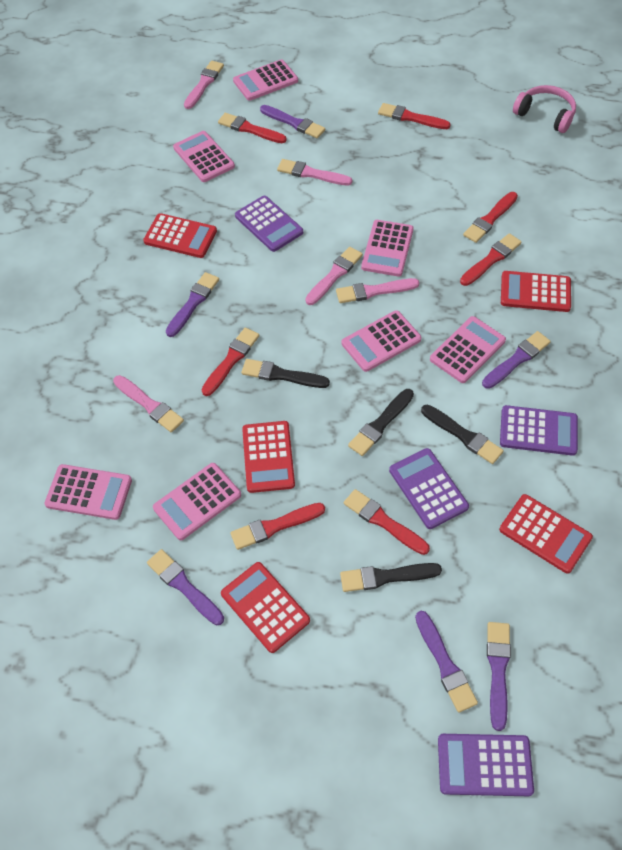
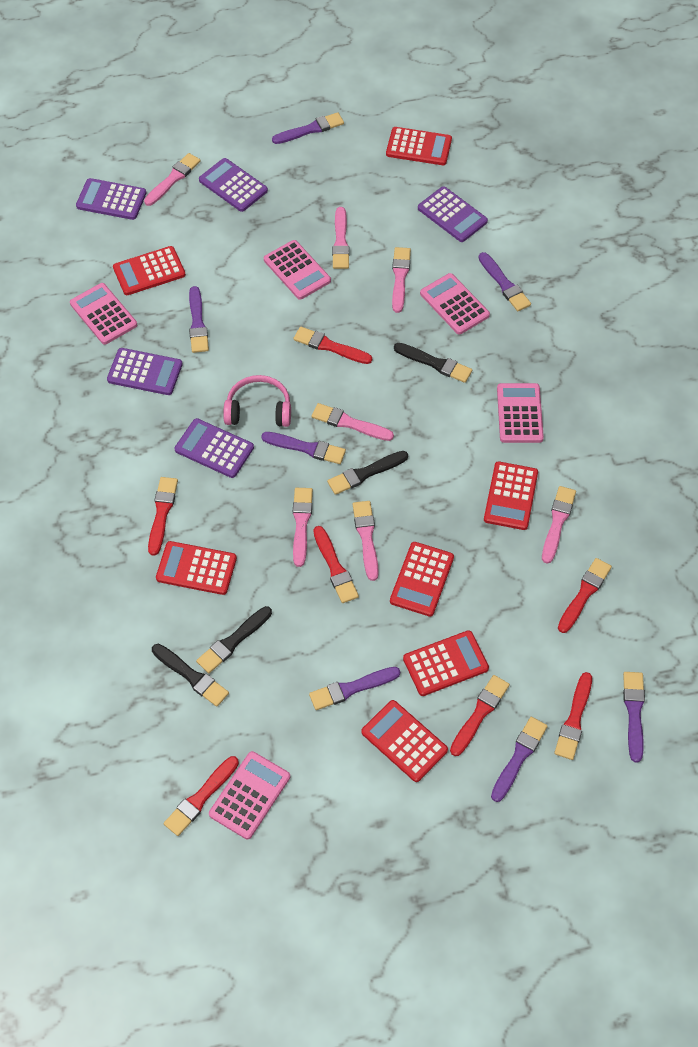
pink brush: 5 -> 7
pink calculator: 7 -> 5
purple brush: 6 -> 7
purple calculator: 4 -> 5
red calculator: 5 -> 7

